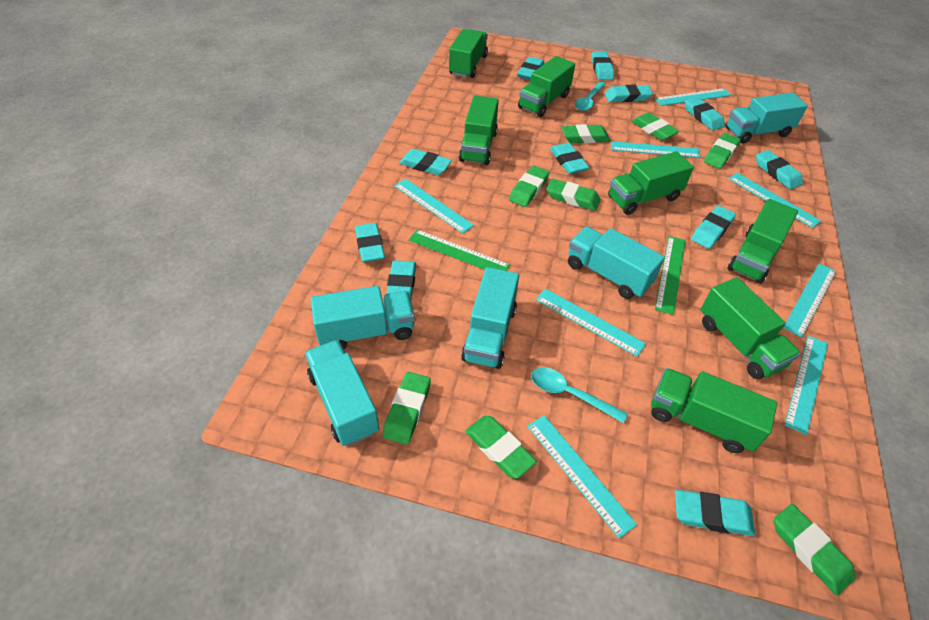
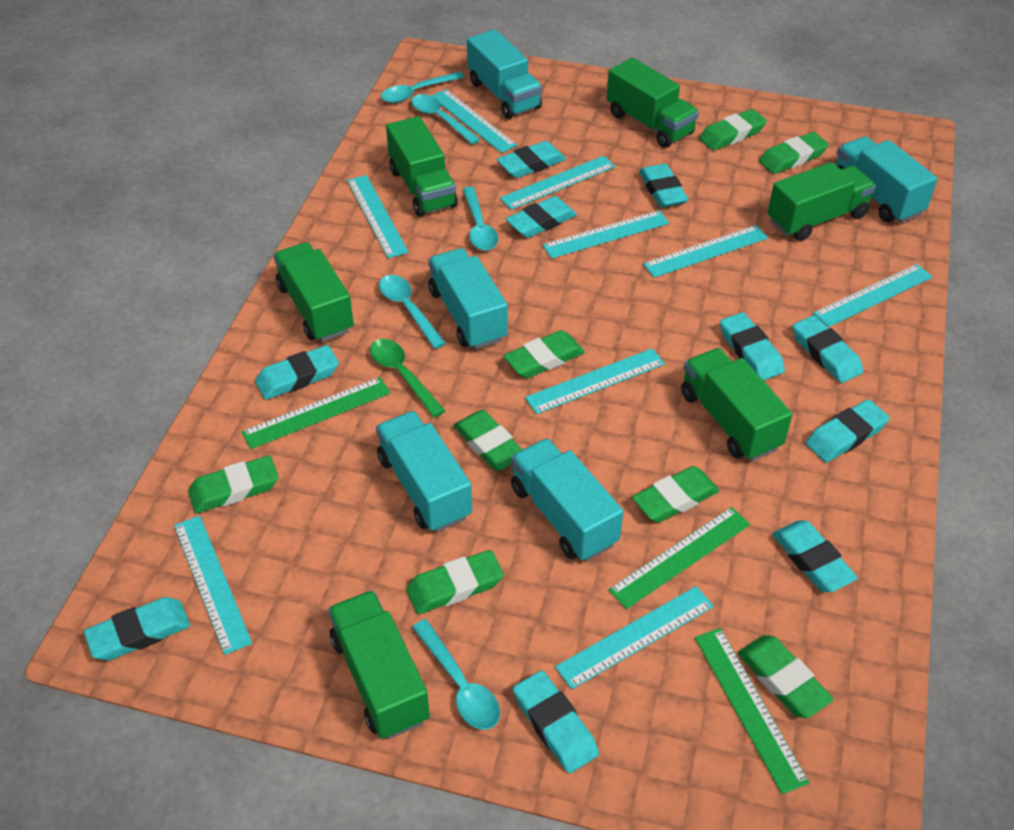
green ruler: 2 -> 3
green spoon: 0 -> 1
green truck: 7 -> 6
turquoise eraser: 11 -> 10
turquoise ruler: 8 -> 9
turquoise spoon: 2 -> 5

